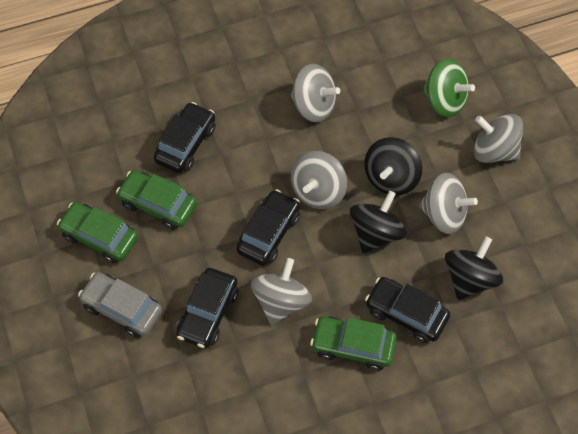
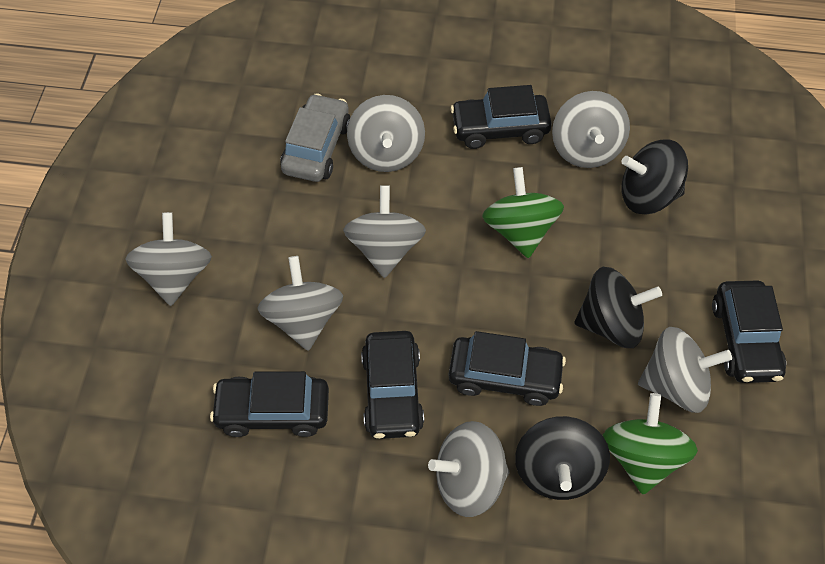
black car: 4 -> 5
green car: 3 -> 0
green spinning top: 1 -> 2
grey spinning top: 5 -> 7

